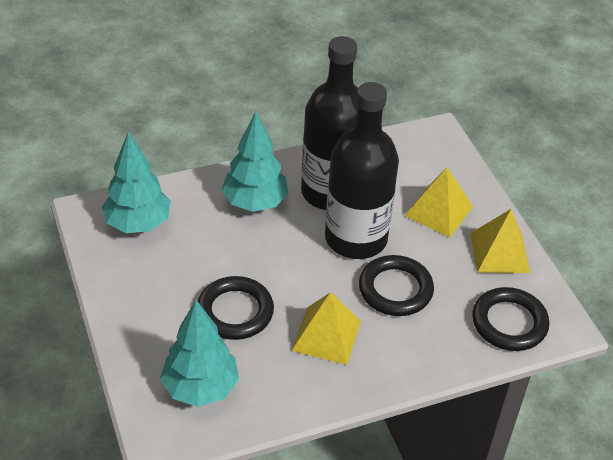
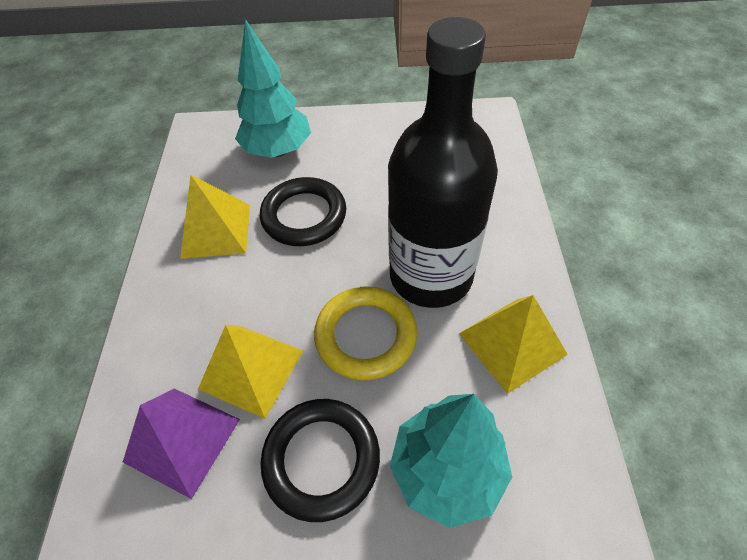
black bottle: 2 -> 1
black ring: 3 -> 2
purple pyramid: 0 -> 1
turquoise tree: 3 -> 2
yellow ring: 0 -> 1

